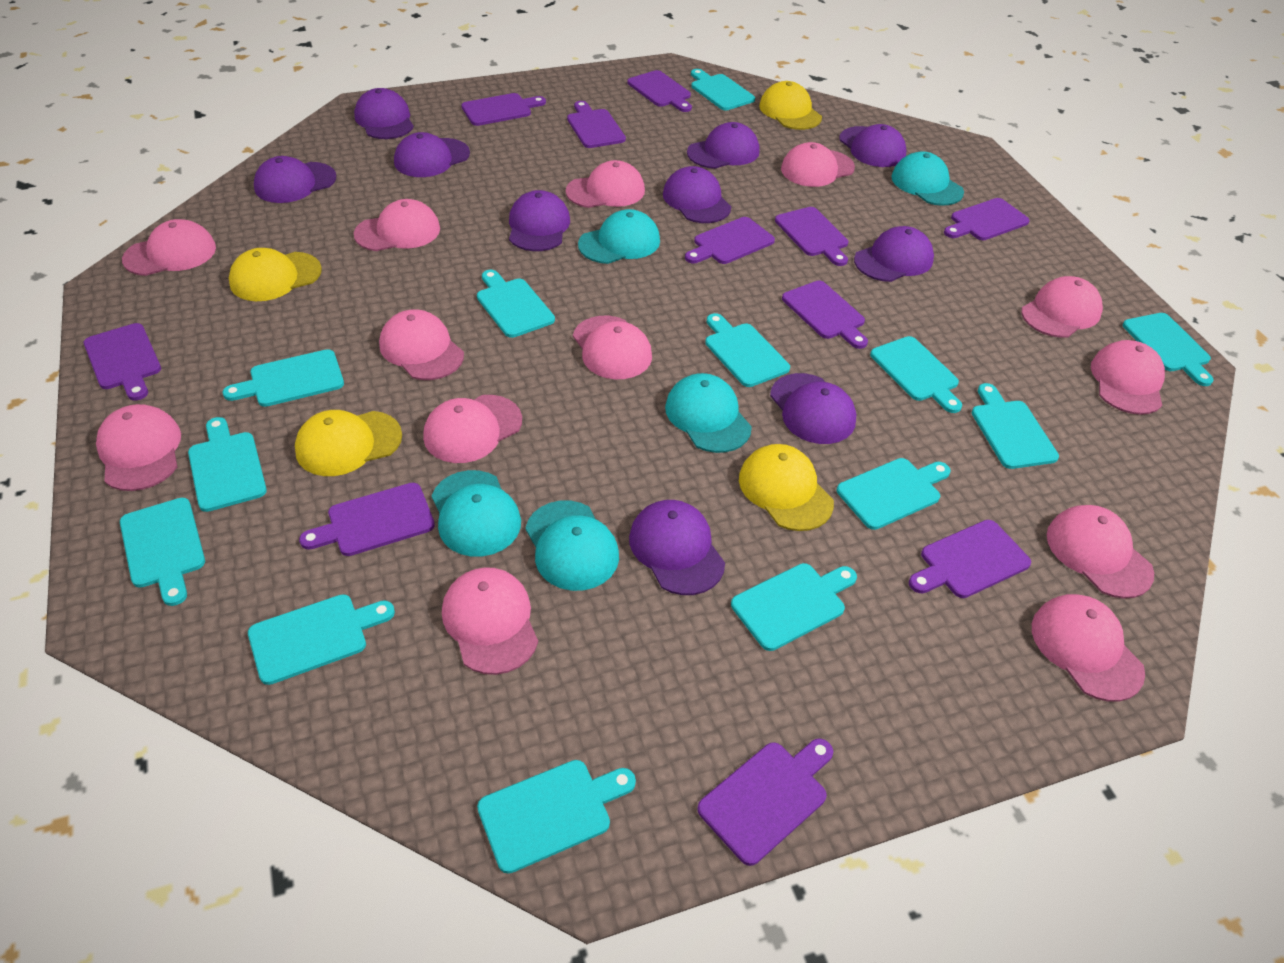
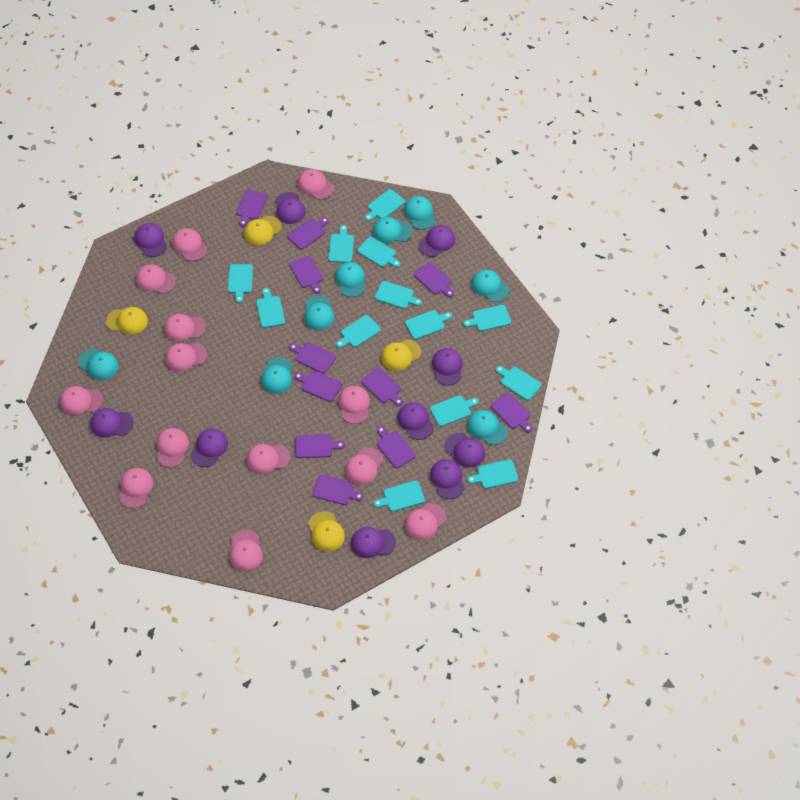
turquoise cap: 5 -> 8

